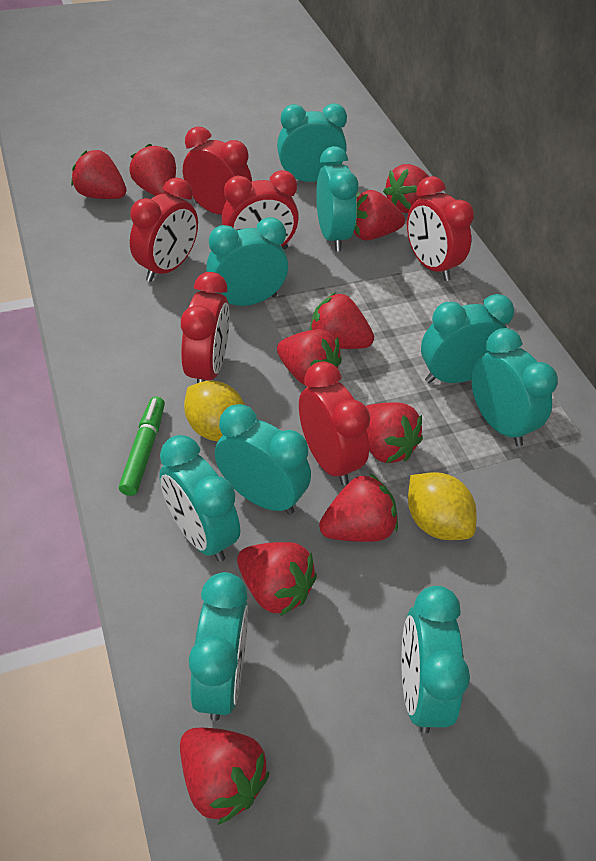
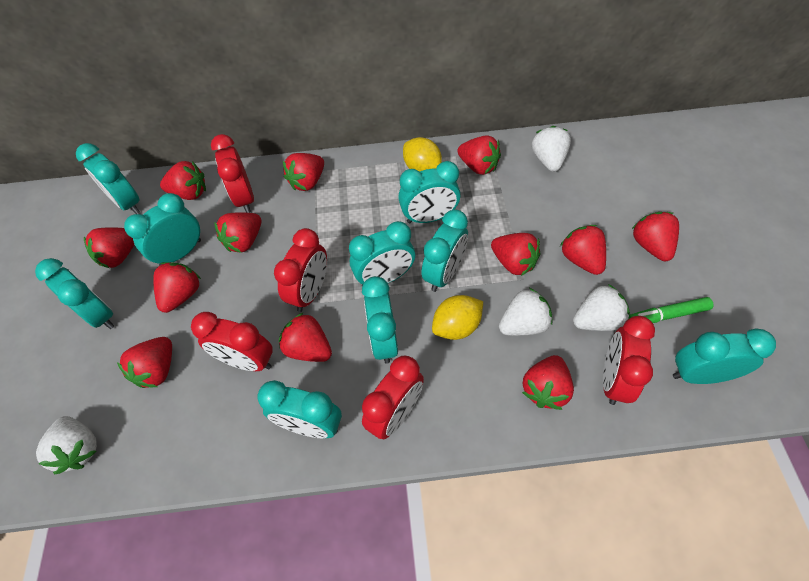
red clock: 6 -> 5
red strawberry: 10 -> 12
white strawberry: 0 -> 4

